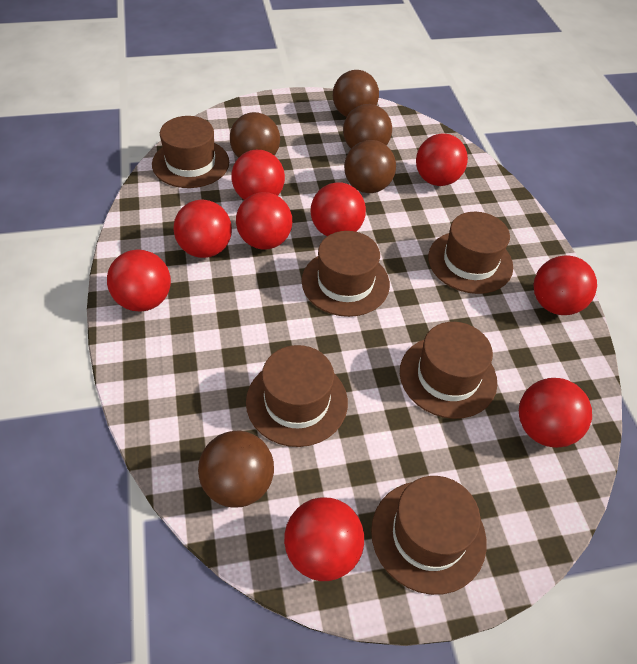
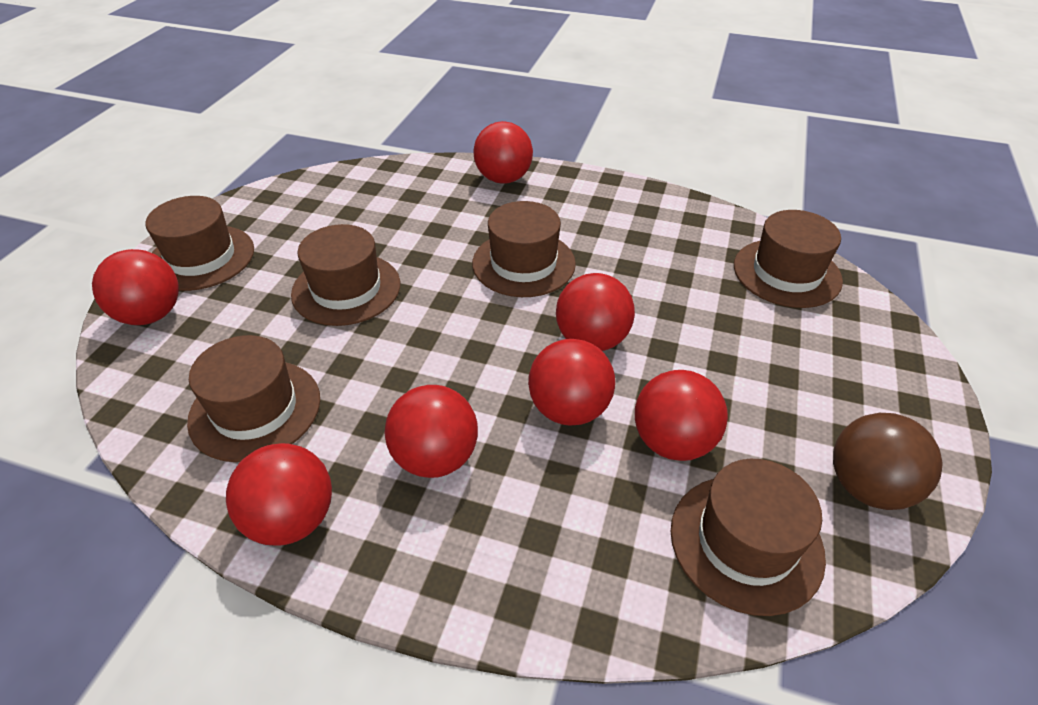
brown ball: 5 -> 1
red ball: 9 -> 7

